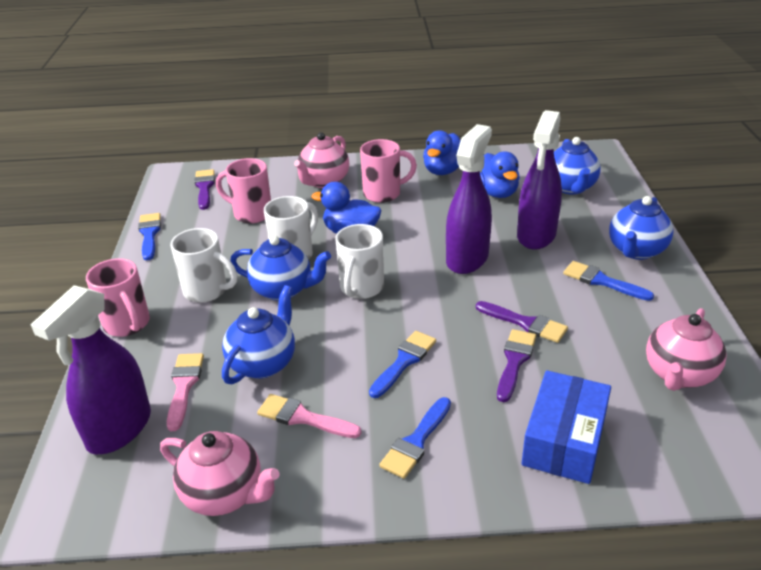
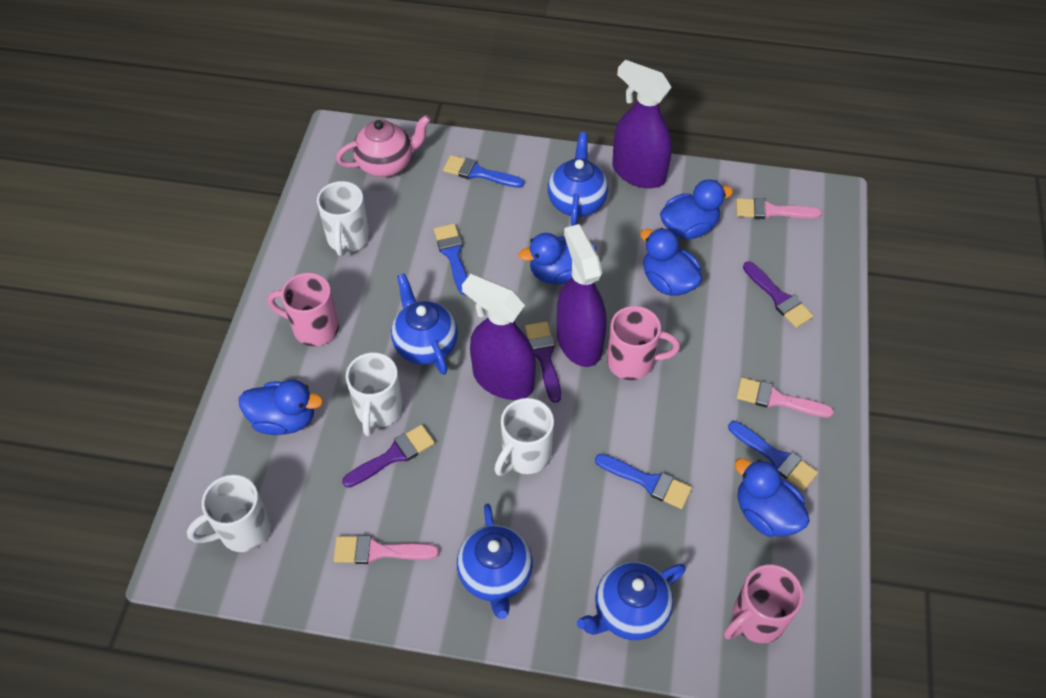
blue box: 1 -> 0
blue duck: 3 -> 5
pink brush: 2 -> 3
pink teapot: 3 -> 1
white mug: 3 -> 4

